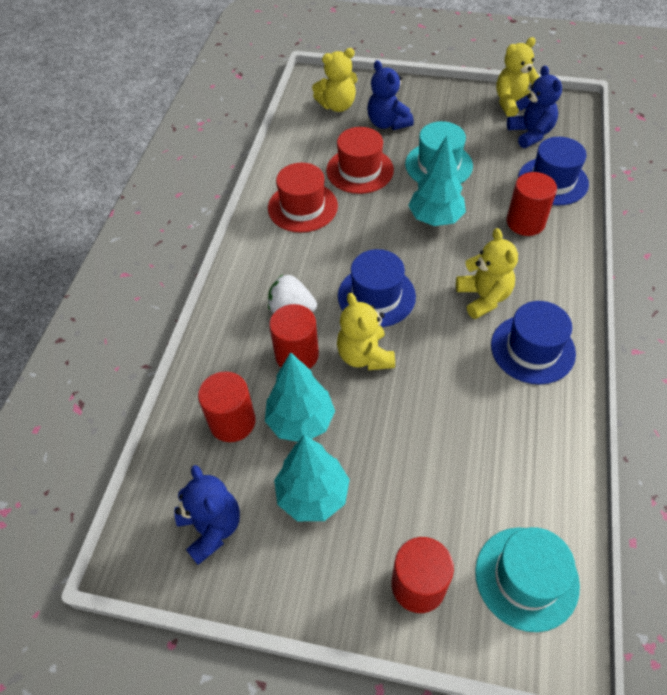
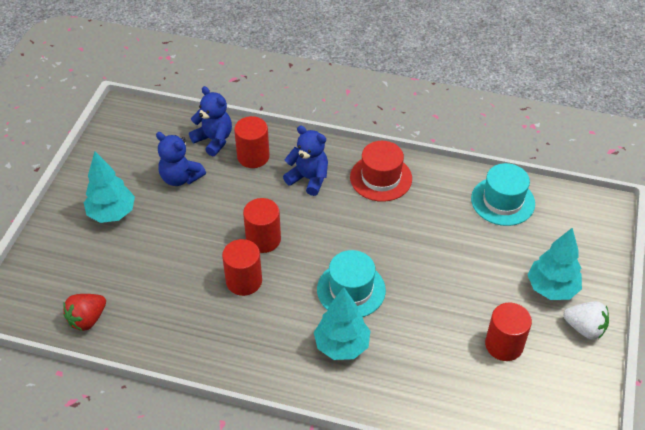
blue hat: 3 -> 0
red hat: 2 -> 1
red strawberry: 0 -> 1
yellow teddy bear: 4 -> 0

